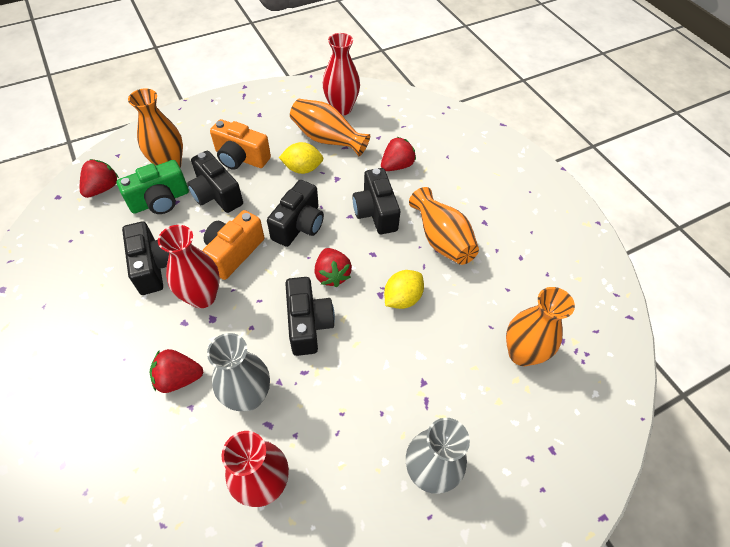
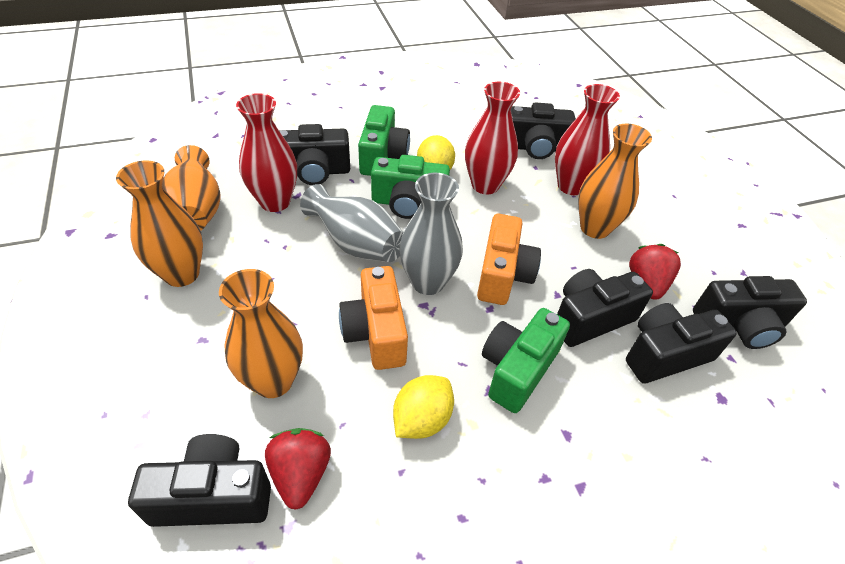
black camera: 5 -> 6
green camera: 1 -> 3
red strawberry: 4 -> 2

